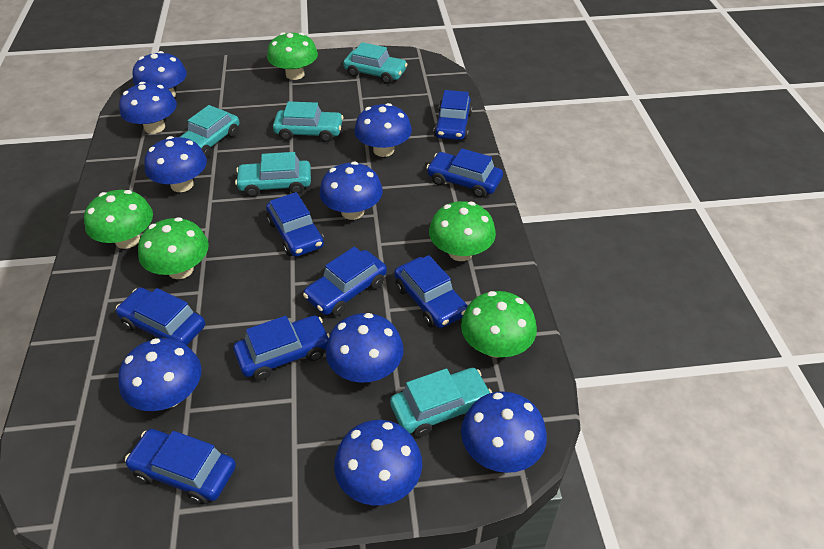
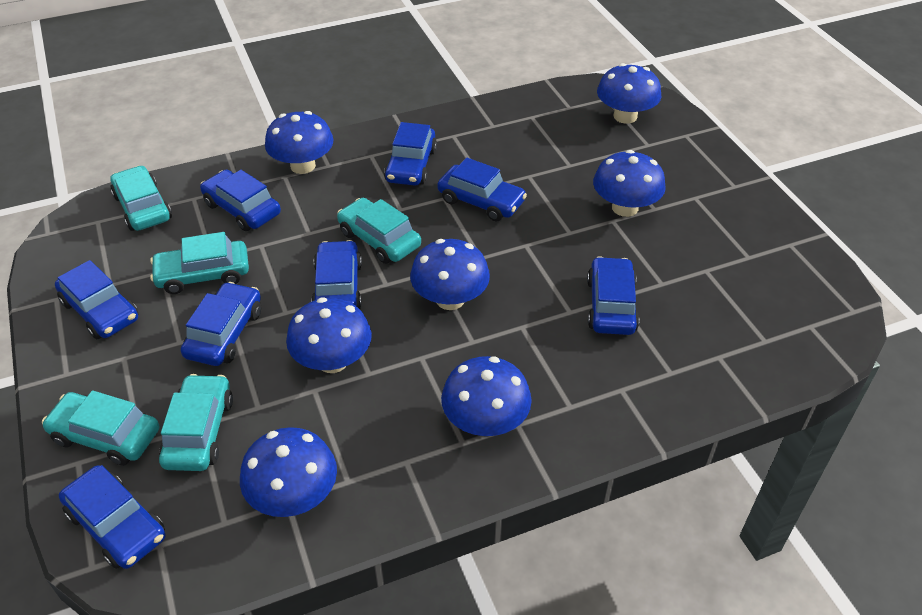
blue mushroom: 9 -> 7
green mushroom: 5 -> 0

